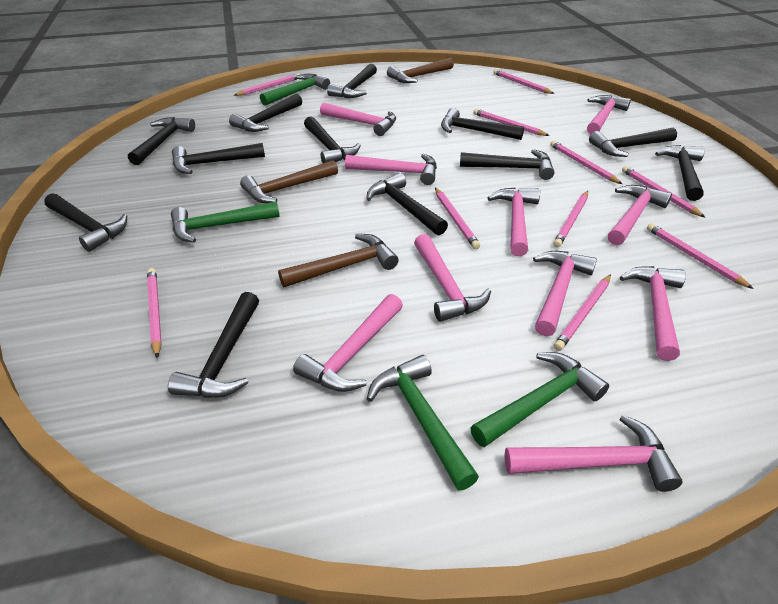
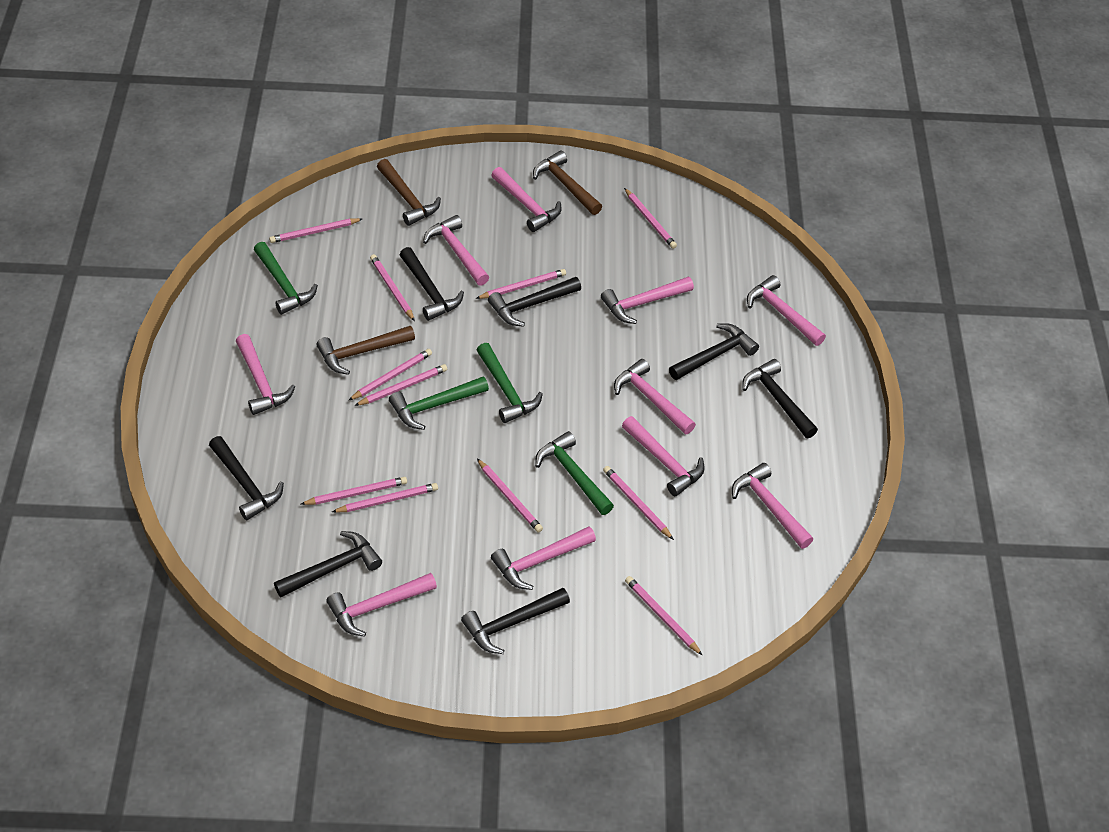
black hammer: 12 -> 7
pink pencil: 10 -> 11

